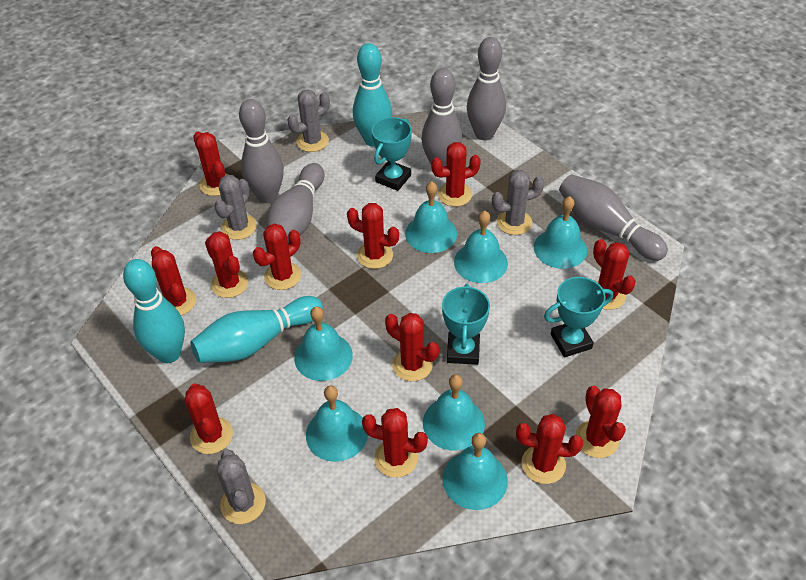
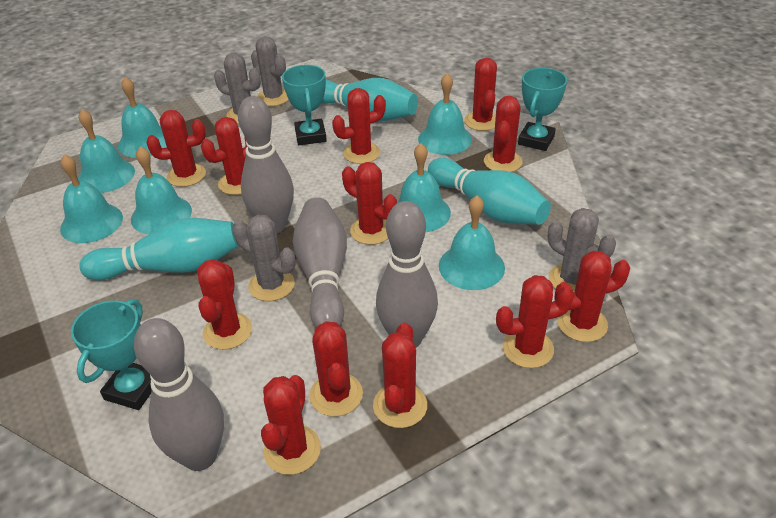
grey bowling pin: 5 -> 4

